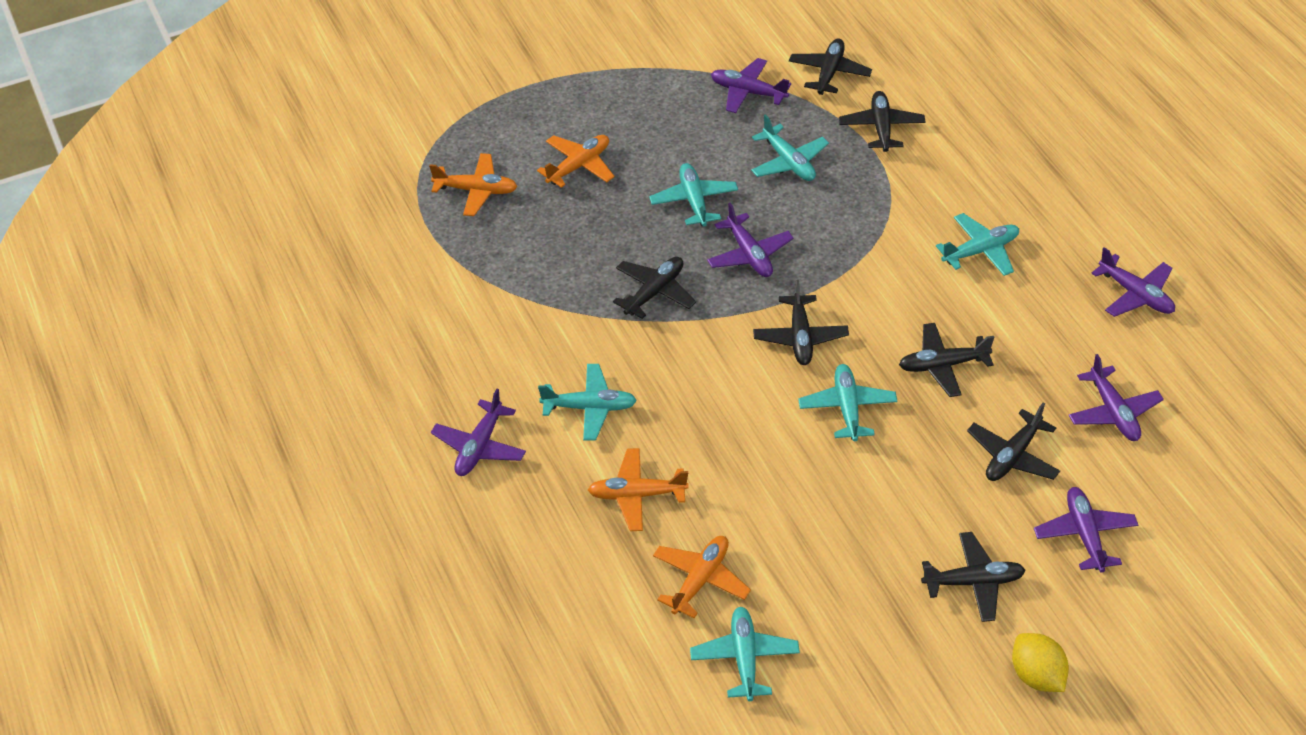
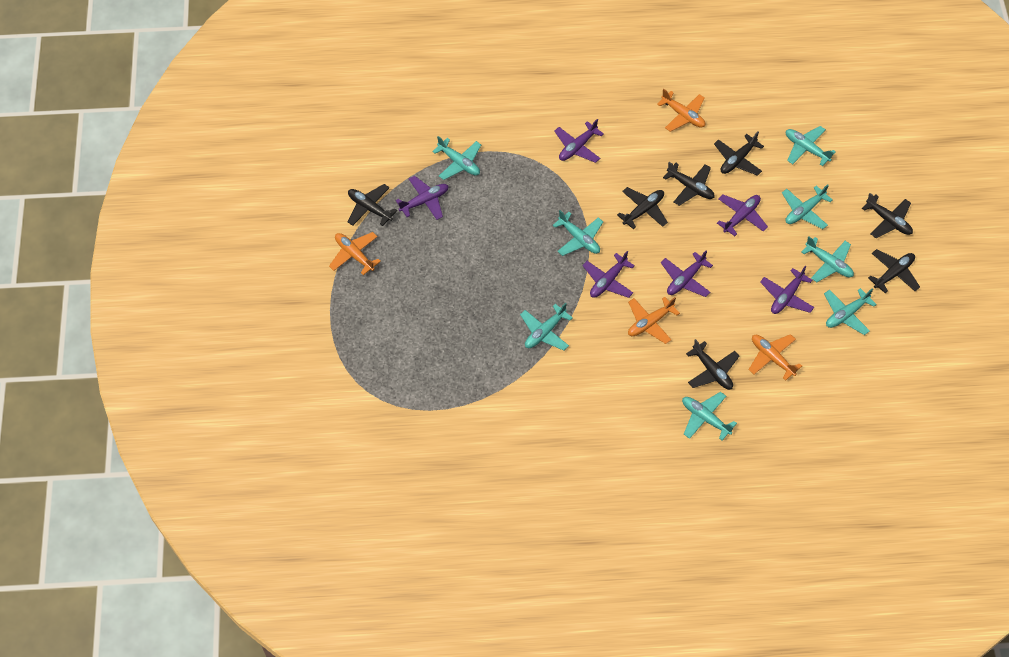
turquoise plane: 6 -> 8
yellow lemon: 1 -> 0

